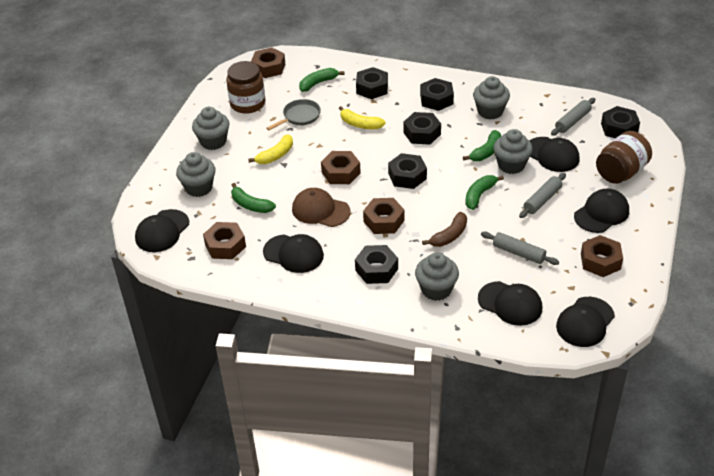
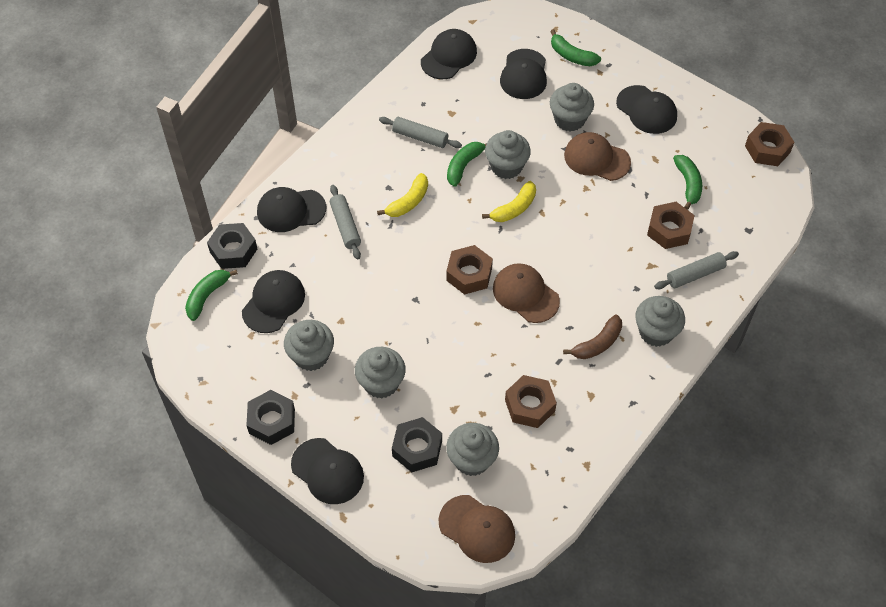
black nut: 6 -> 3
brown cap: 1 -> 3
brown jar: 2 -> 0
brown nut: 5 -> 4
grey cupcake: 5 -> 6
grey pan: 1 -> 0

